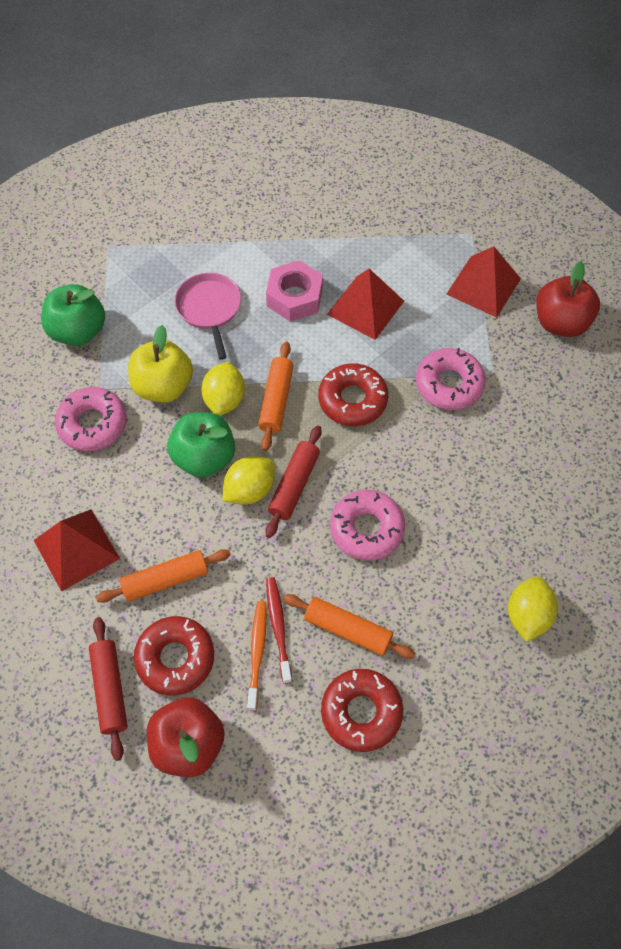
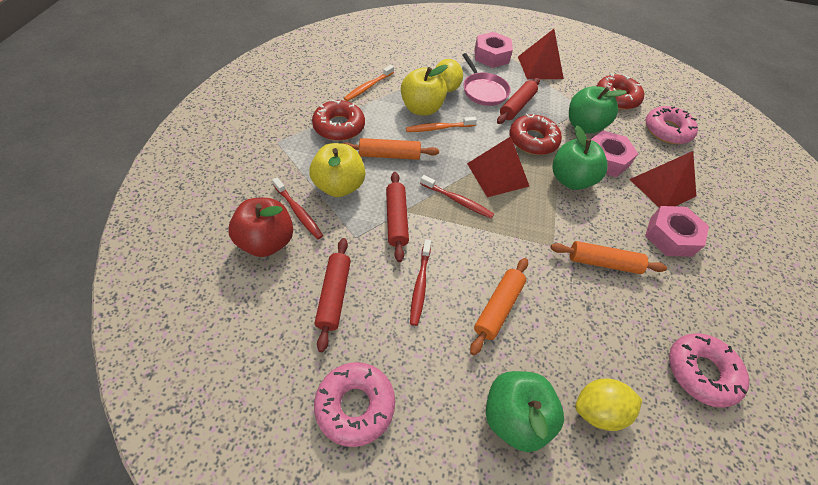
green apple: 2 -> 3
orange toothbrush: 1 -> 2
pink nut: 1 -> 3
red apple: 2 -> 1
red rolling pin: 2 -> 3
red toothbrush: 1 -> 3
yellow apple: 1 -> 2
yellow lemon: 3 -> 2

